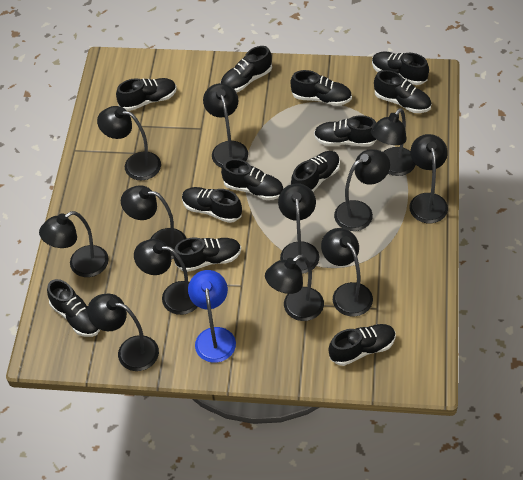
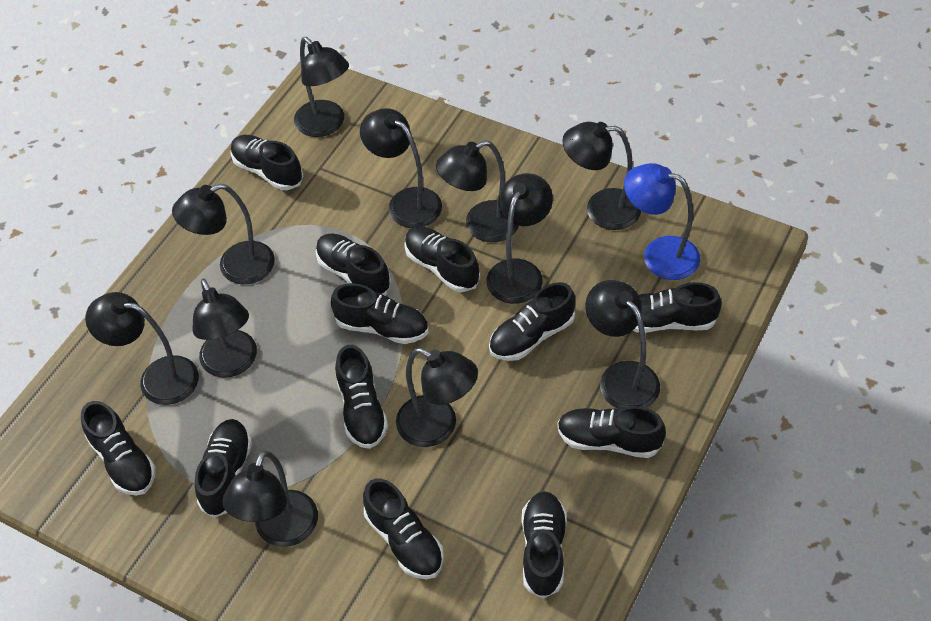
black lamp: 12 -> 11

